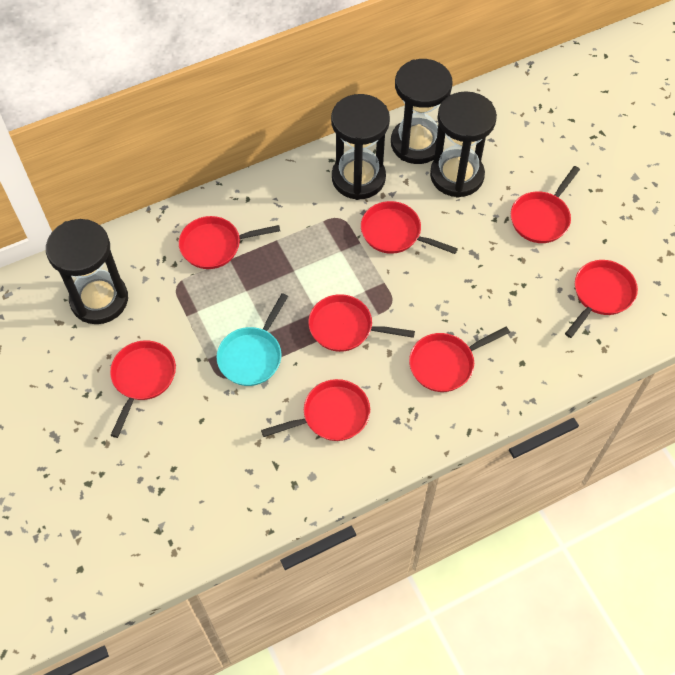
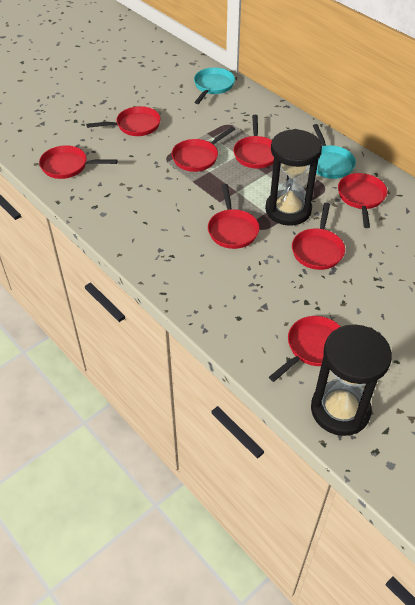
black hourglass: 4 -> 2
turquoise pan: 1 -> 2

